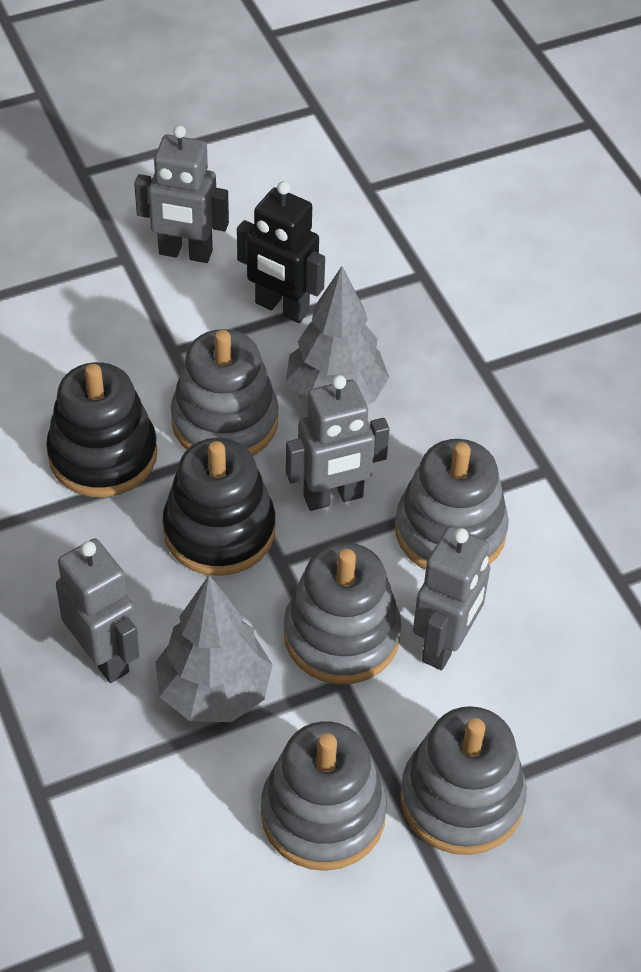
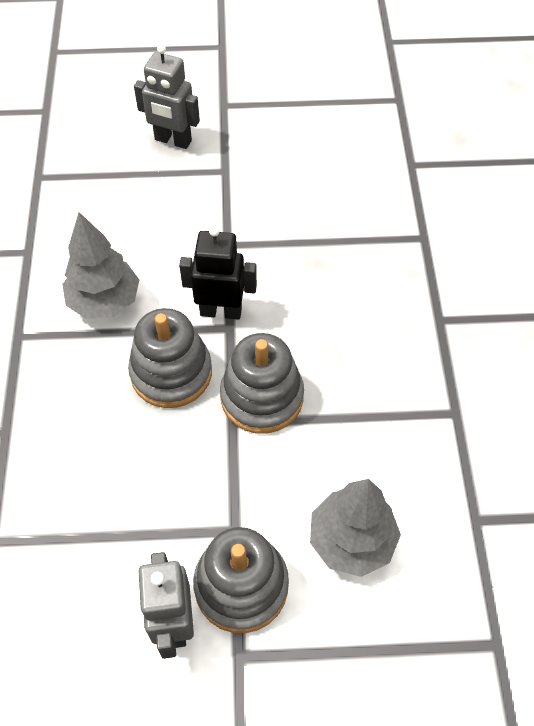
black stacking toy: 2 -> 0
grey robot: 4 -> 2
grey stacking toy: 5 -> 3

